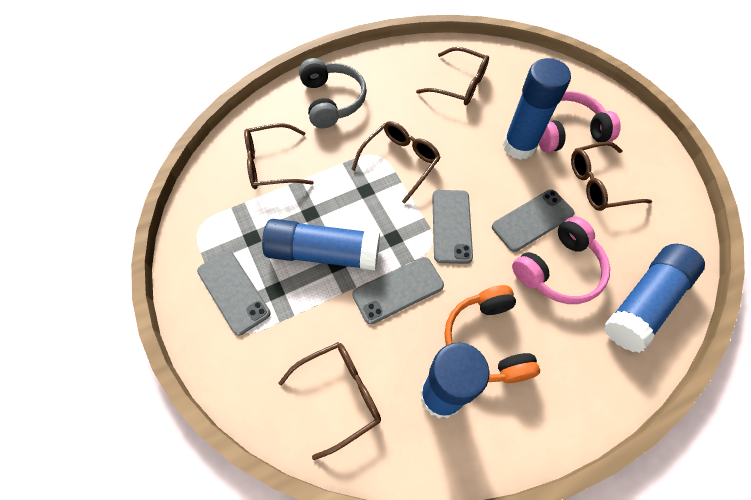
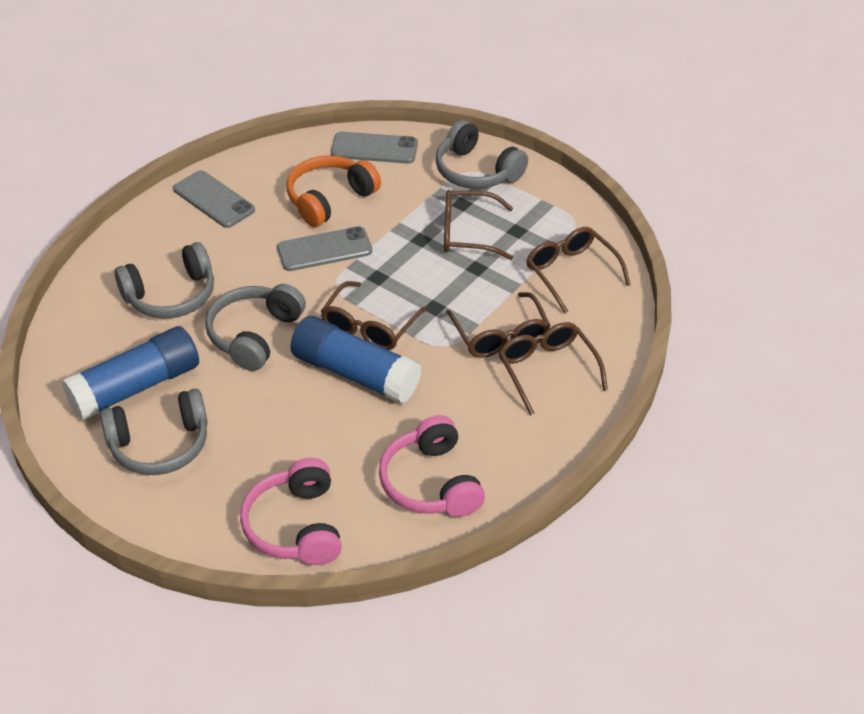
blue glue stick: 4 -> 2
grey headphones: 1 -> 4
grey phone: 4 -> 3

